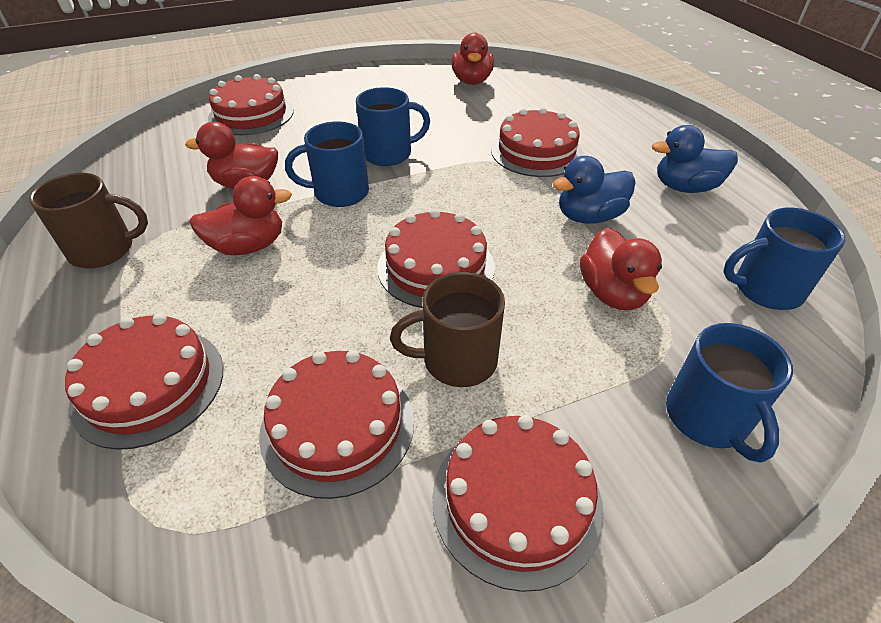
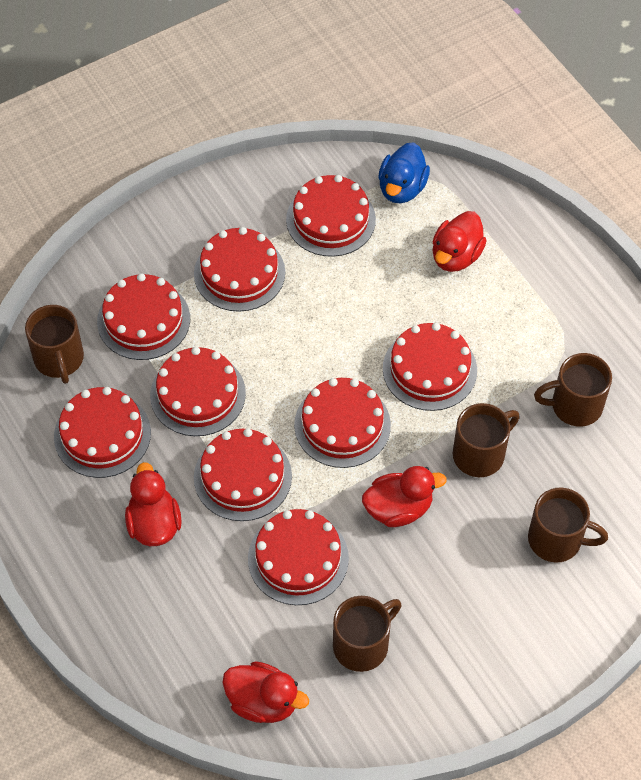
blue duck: 2 -> 1
blue mug: 4 -> 0
brown mug: 2 -> 5
red cake: 6 -> 9

